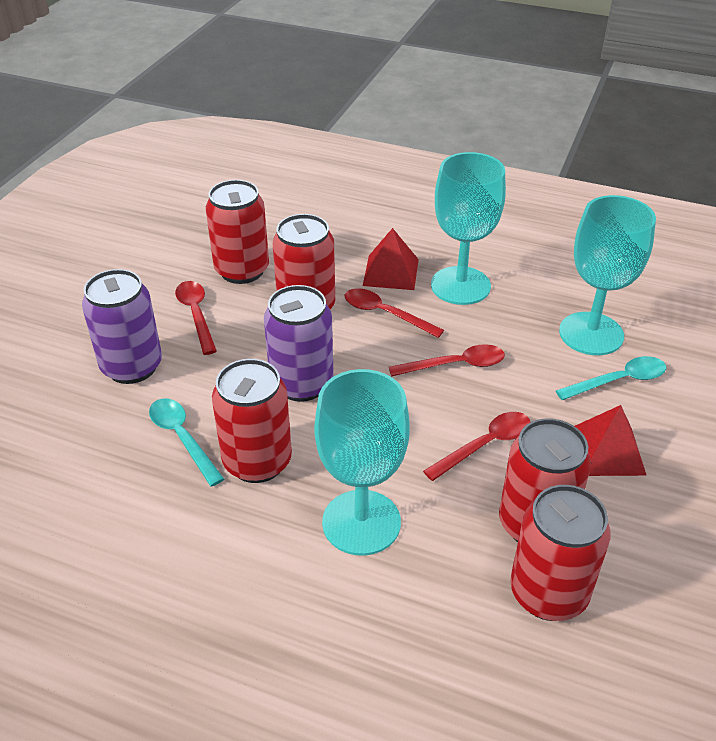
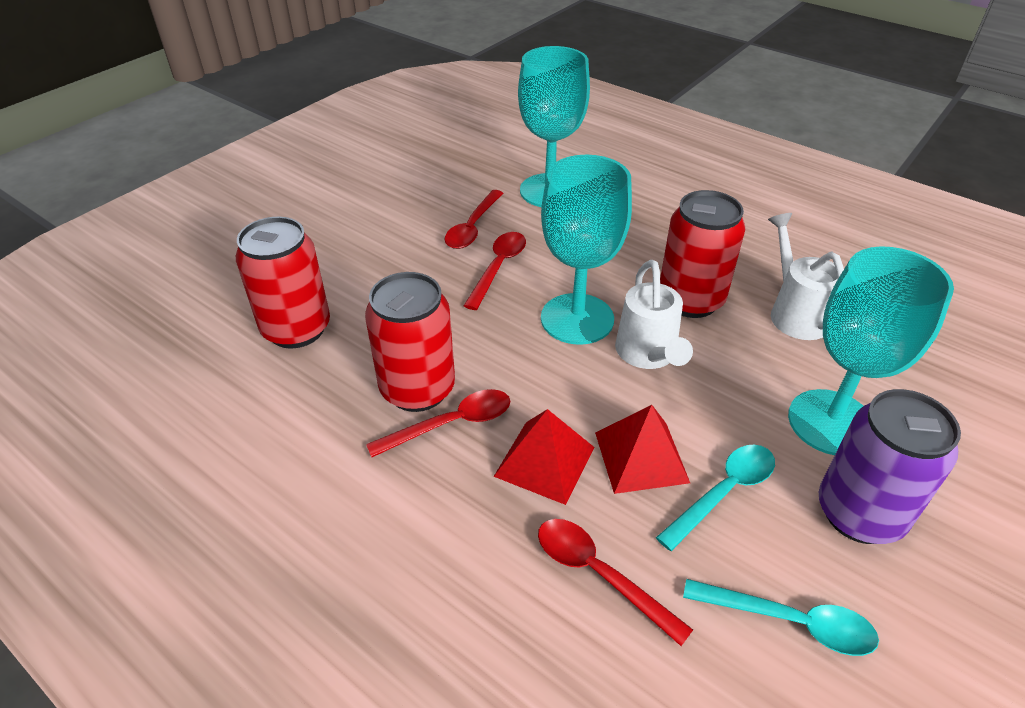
purple can: 2 -> 1
red can: 5 -> 3
white watering can: 0 -> 2

